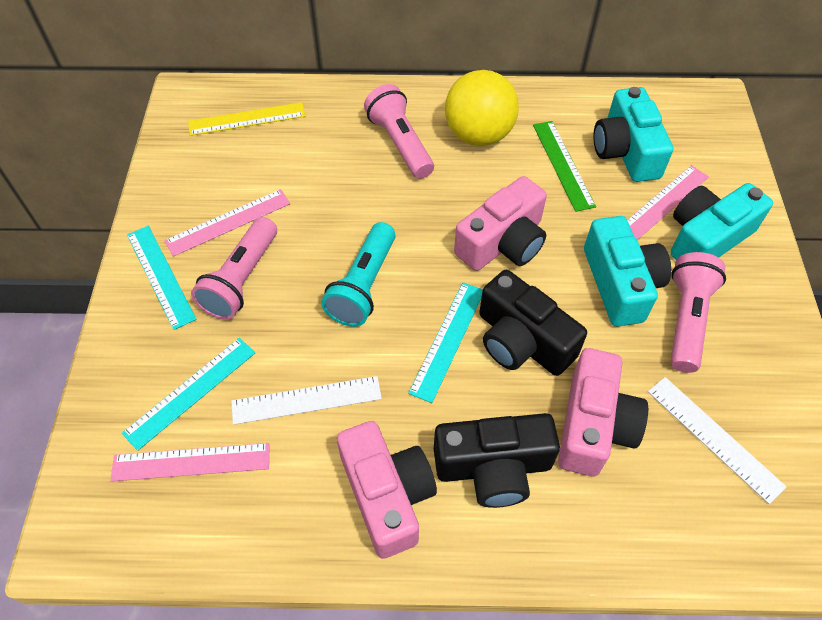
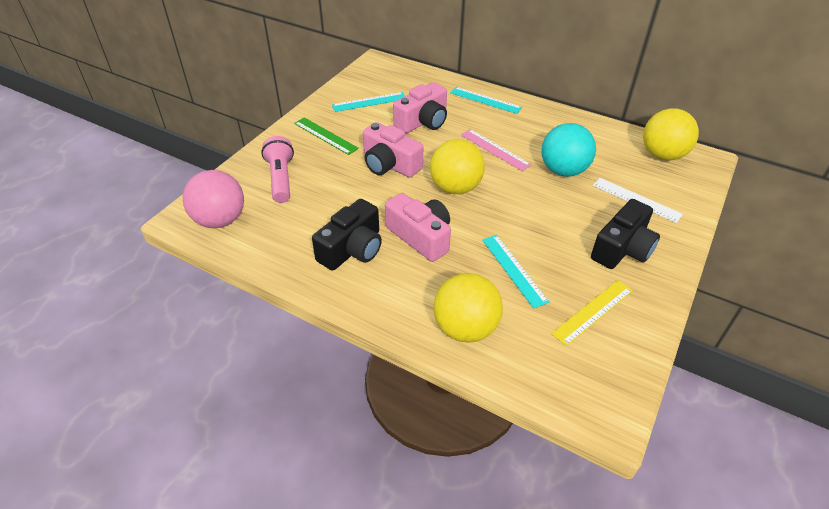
pink ball: 0 -> 1
pink flashlight: 3 -> 1
pink ruler: 3 -> 1
turquoise ball: 0 -> 1
turquoise camera: 3 -> 0
turquoise flashlight: 1 -> 0
white ruler: 2 -> 1
yellow ball: 1 -> 3

